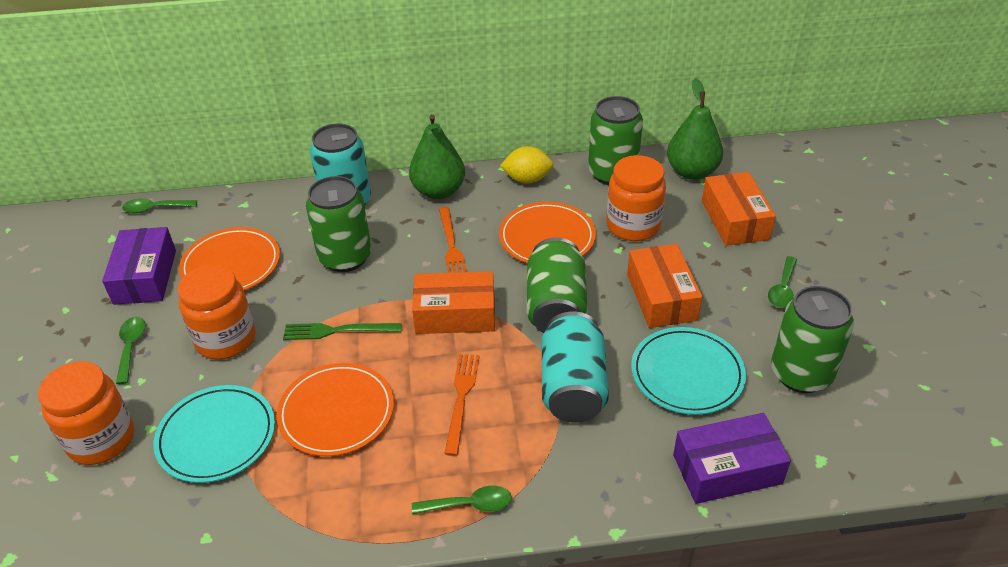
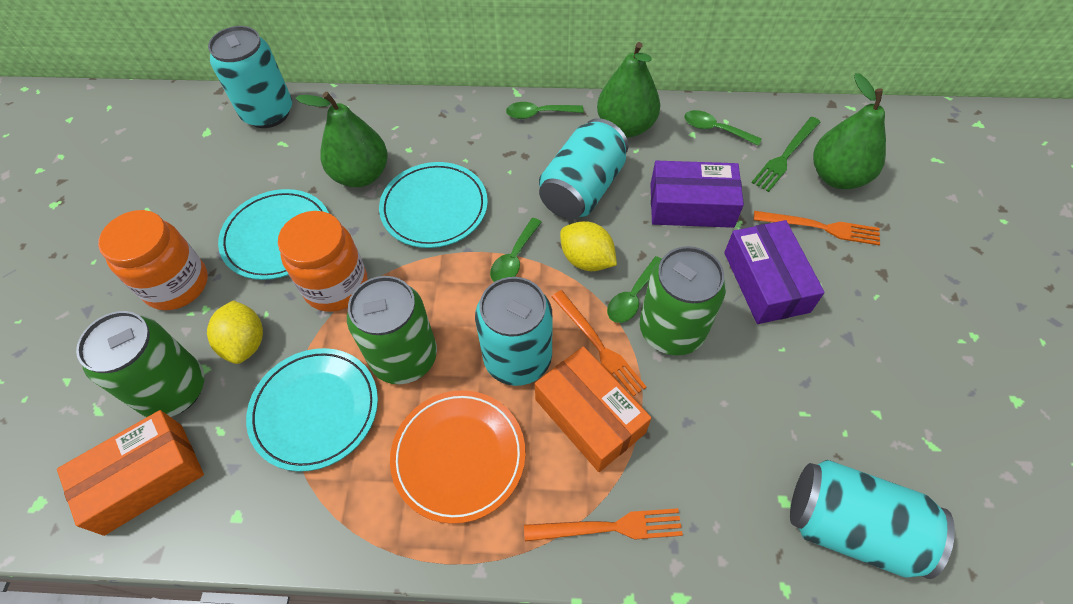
green can: 4 -> 3
green pear: 2 -> 3
orange box: 3 -> 2
orange fork: 2 -> 3
orange jar: 3 -> 2
orange plate: 3 -> 1
turquoise can: 2 -> 4
turquoise plate: 2 -> 3
yellow lemon: 1 -> 2

